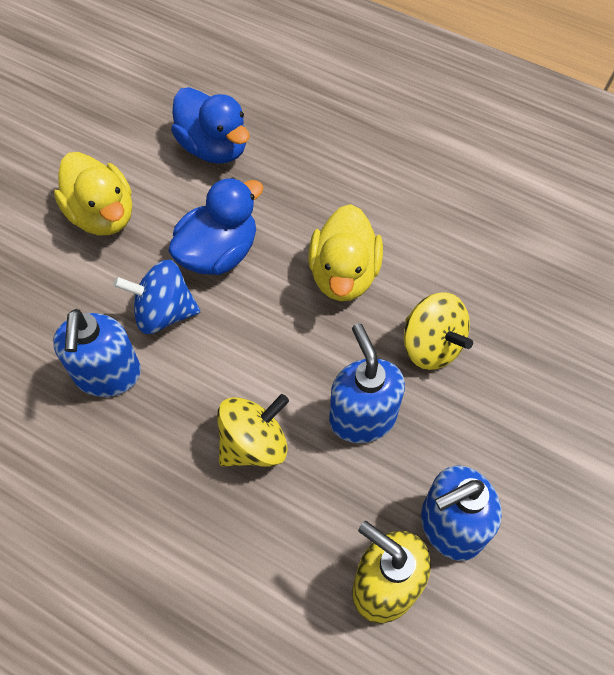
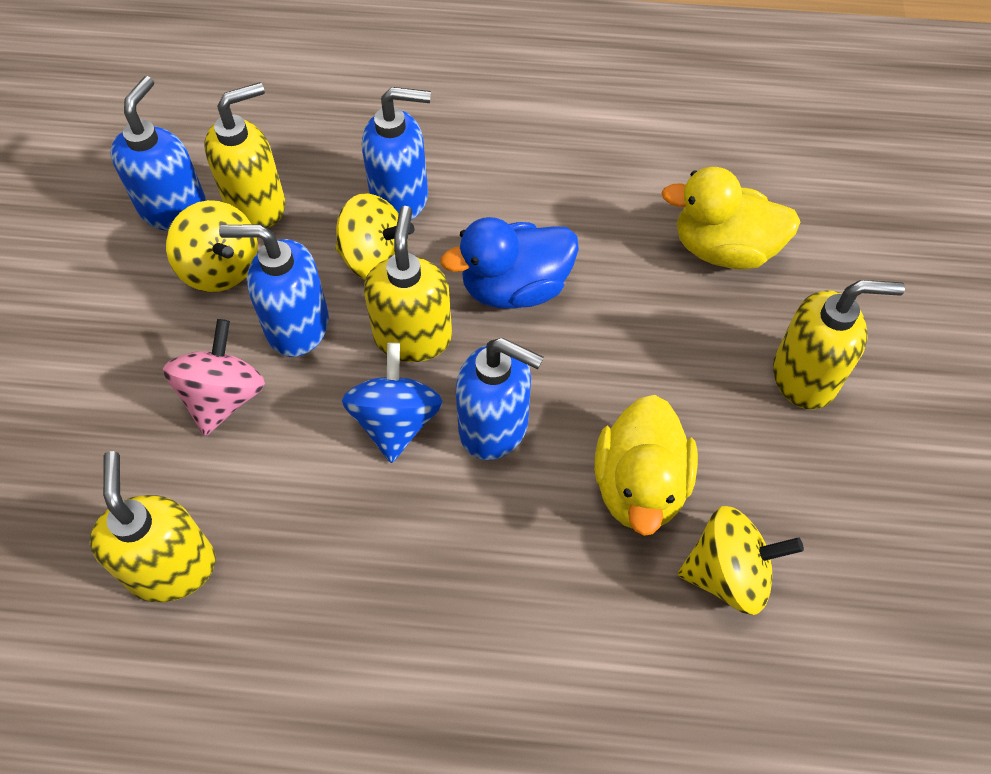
blue duck: 2 -> 1
blue soap dispenser: 3 -> 4
pink spinning top: 0 -> 1
yellow soap dispenser: 1 -> 4
yellow spinning top: 2 -> 3

